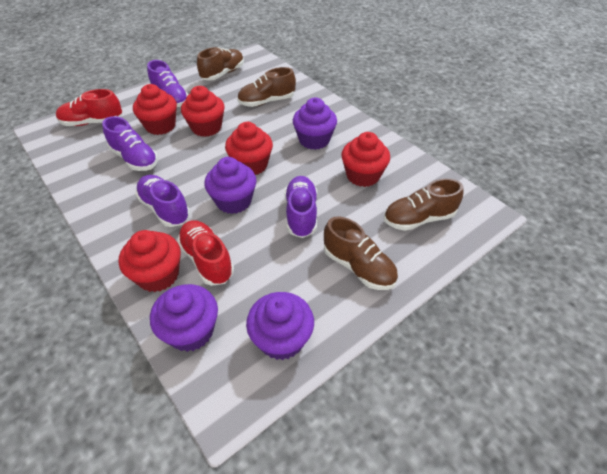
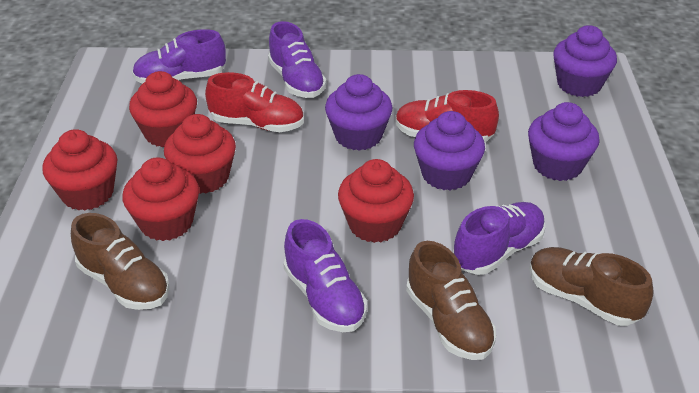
brown shoe: 4 -> 3

